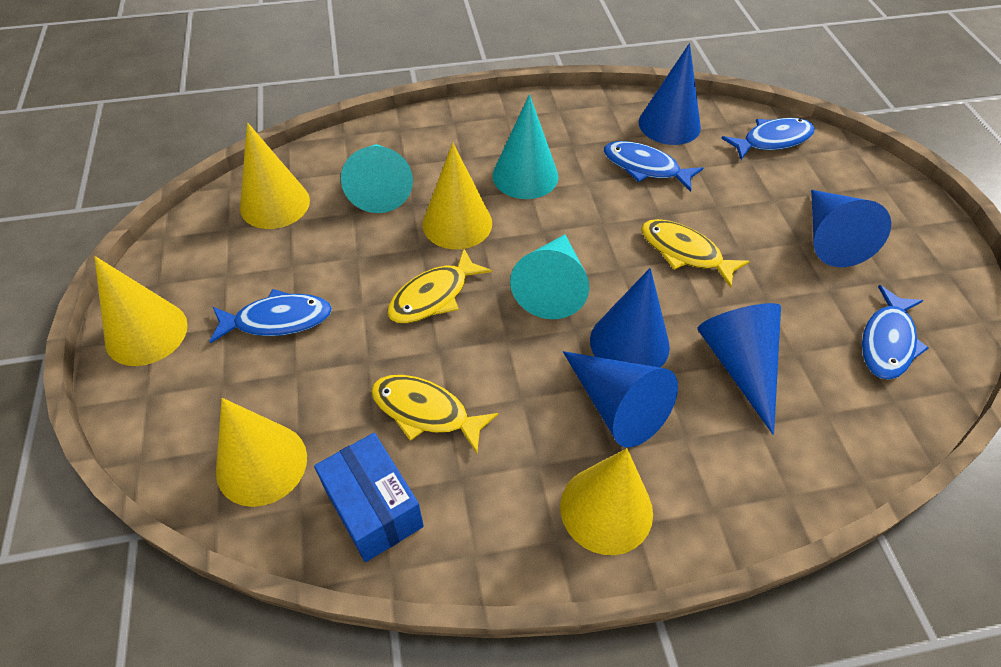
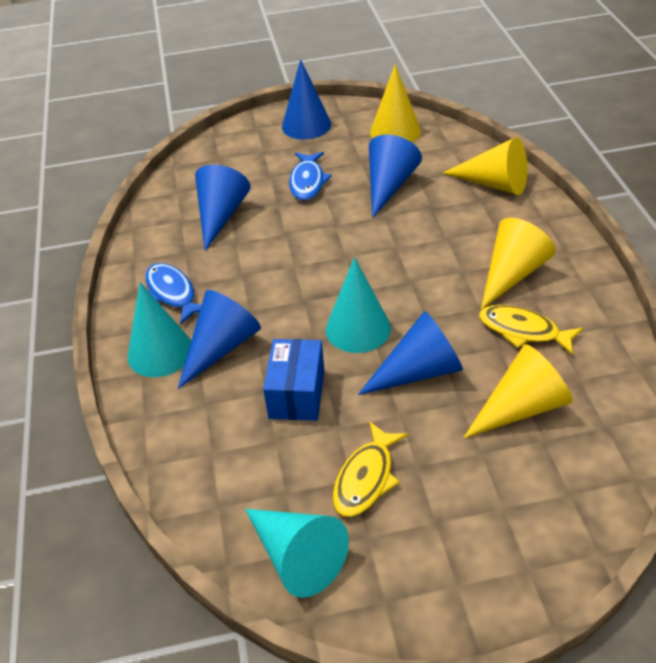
blue fish: 4 -> 2
yellow cone: 5 -> 4
yellow fish: 3 -> 2

